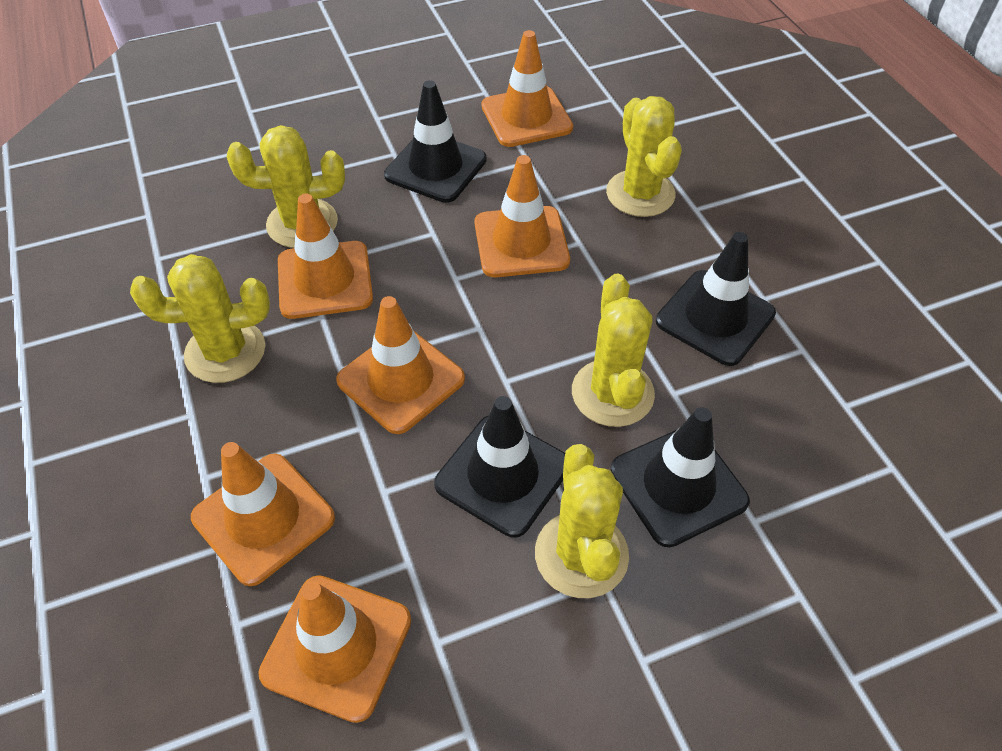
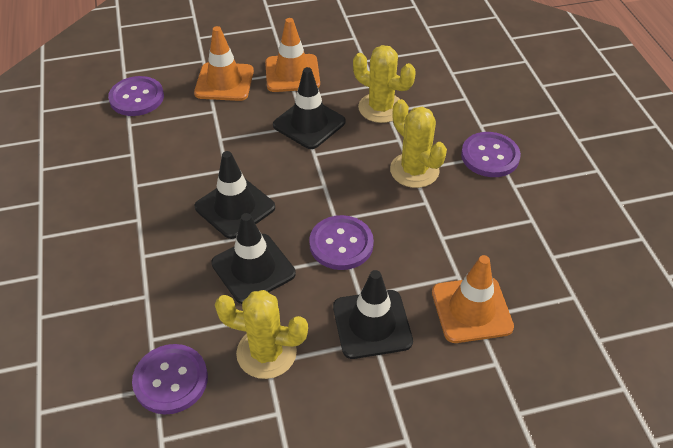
orange traffic cone: 6 -> 3
purple button: 0 -> 4
yellow cactus: 5 -> 3

